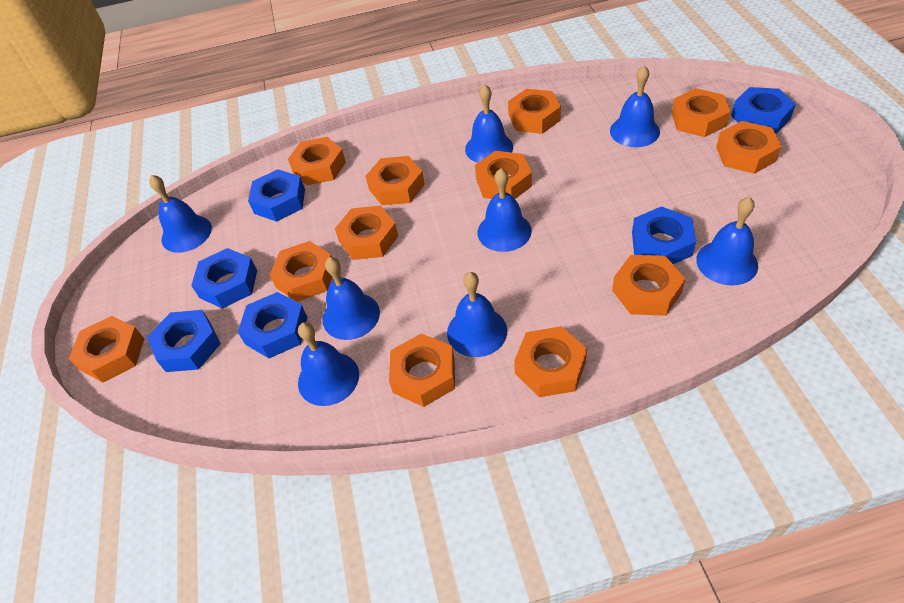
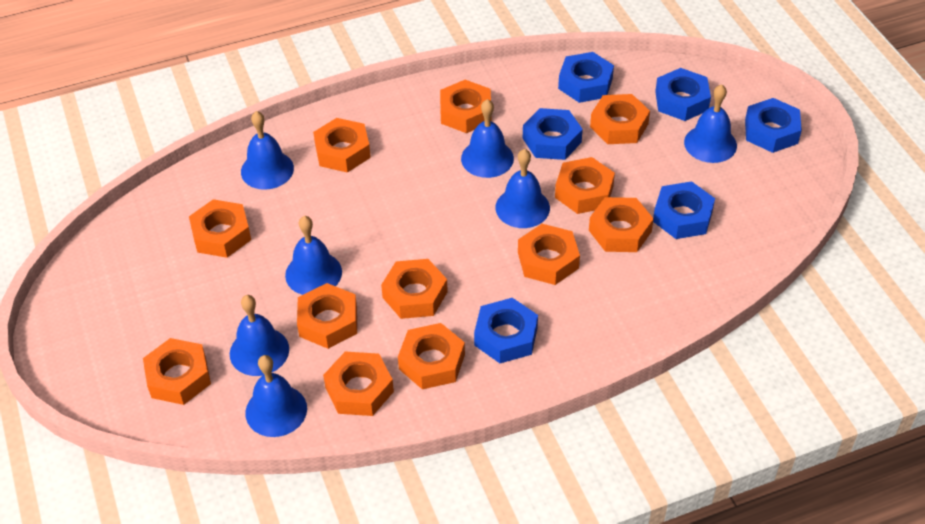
blue bell: 8 -> 7

